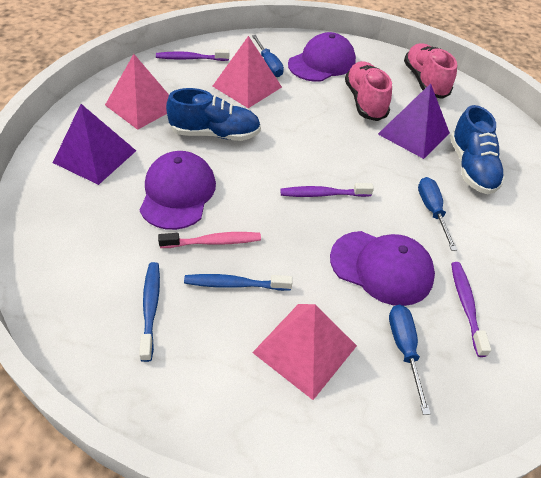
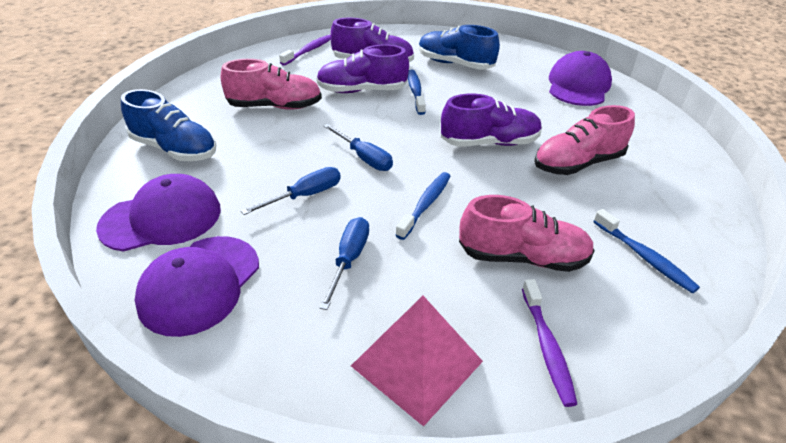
blue toothbrush: 2 -> 3
pink pyramid: 3 -> 1
pink shoe: 2 -> 3
pink toothbrush: 1 -> 0
purple pyramid: 2 -> 0
purple shoe: 0 -> 3
purple toothbrush: 3 -> 2

